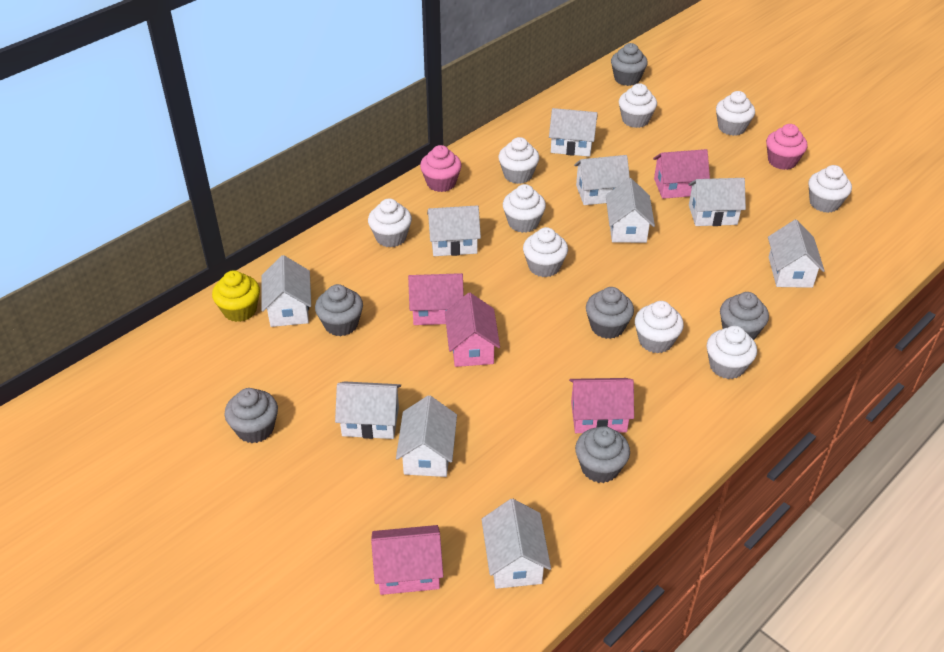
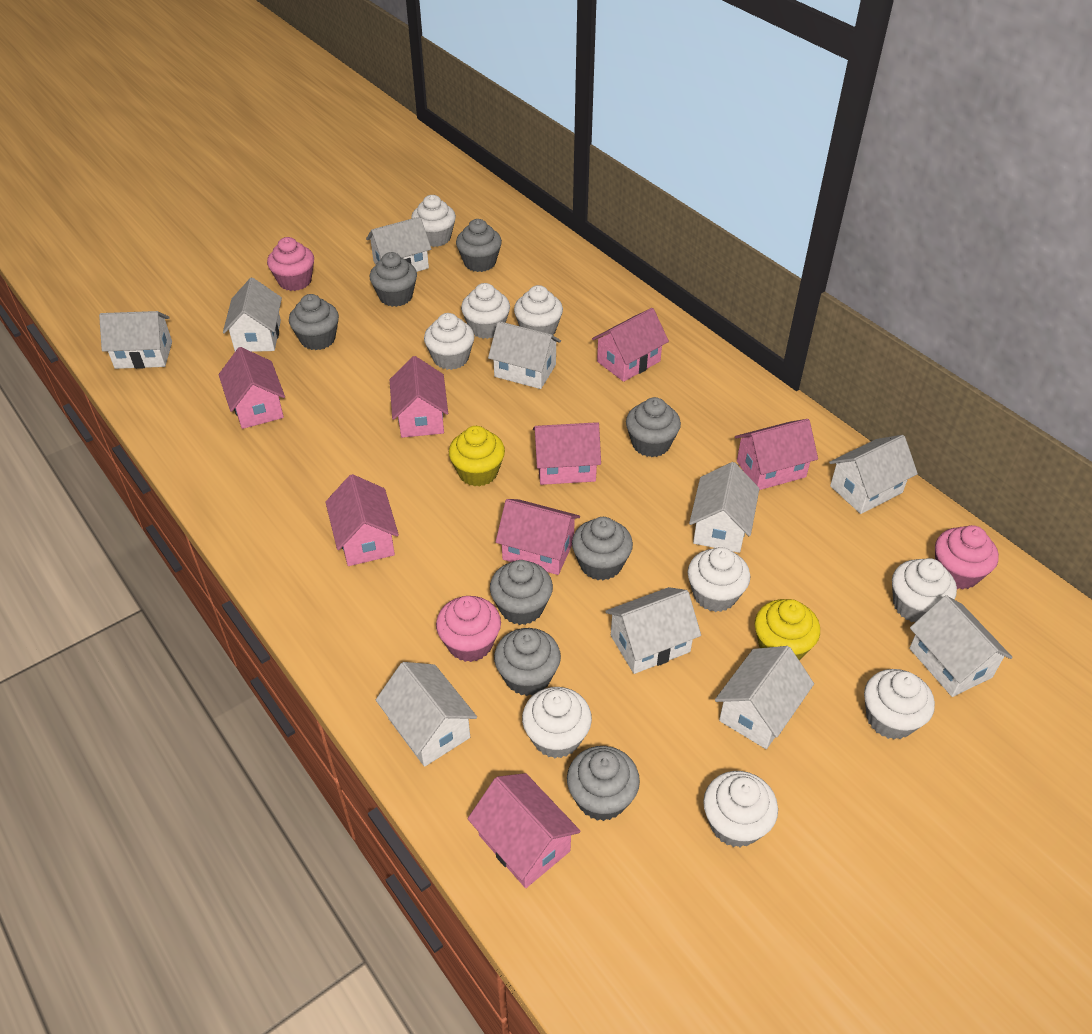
grey cupcake: 6 -> 8
pink cupcake: 2 -> 3
pink house: 5 -> 8
yellow cupcake: 1 -> 2

